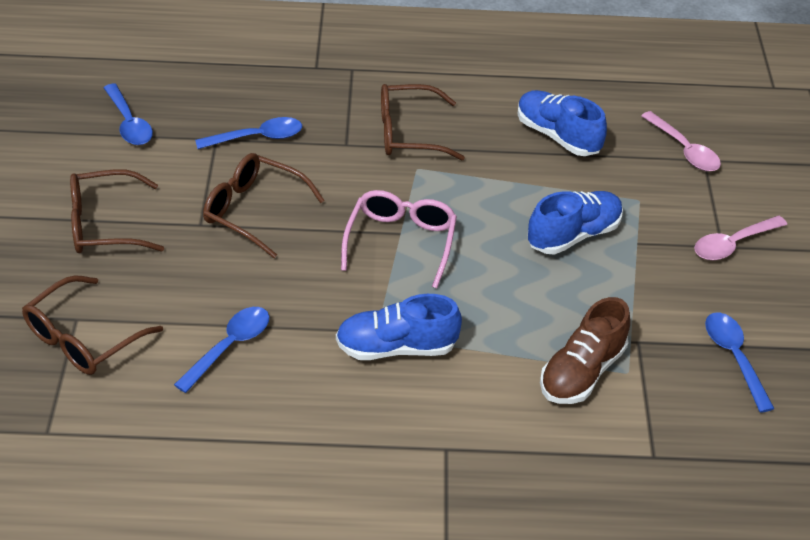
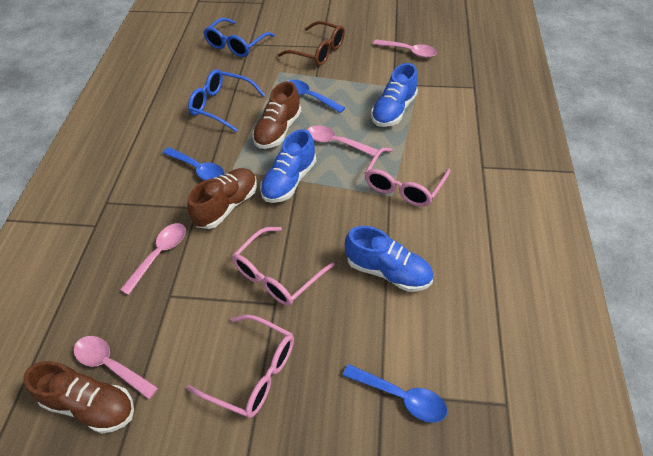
blue glasses: 0 -> 2
blue spoon: 4 -> 3
brown glasses: 4 -> 1
brown shoe: 1 -> 3
pink glasses: 1 -> 3
pink spoon: 2 -> 4

